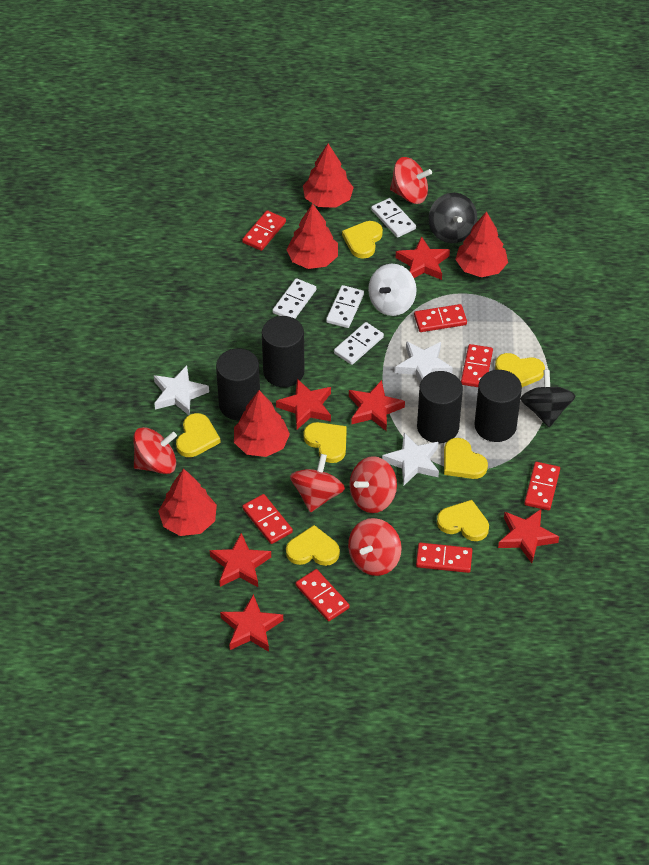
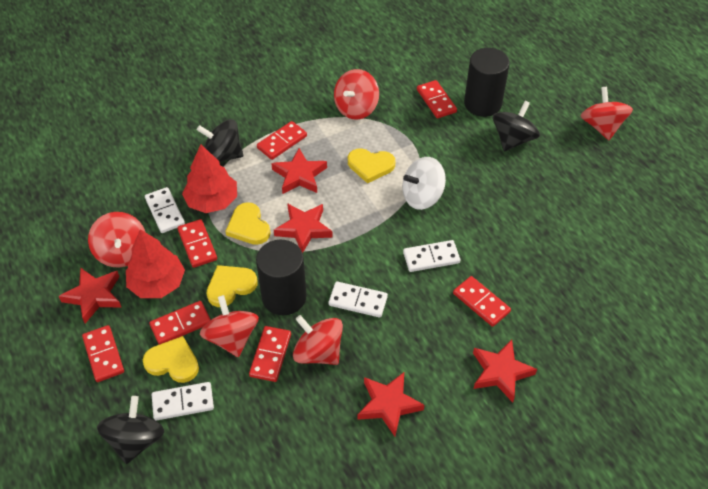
black cylinder: 4 -> 2
black spinning top: 2 -> 3
red star: 6 -> 5
red tree: 5 -> 2
white star: 3 -> 0
yellow heart: 7 -> 4

